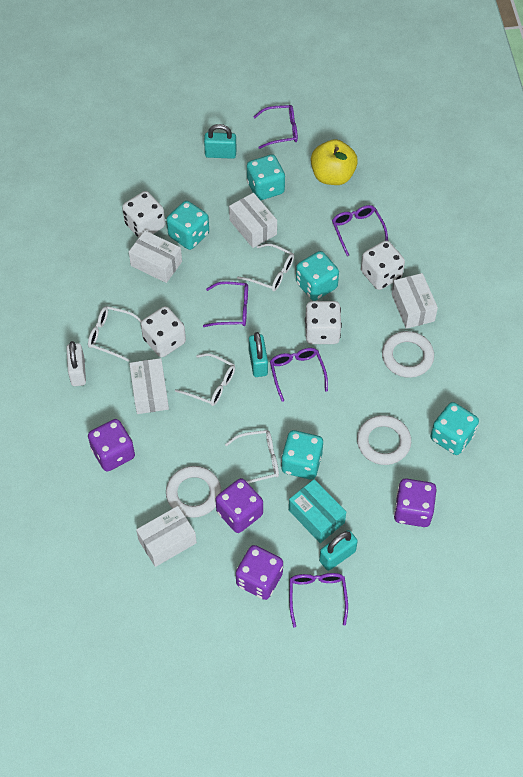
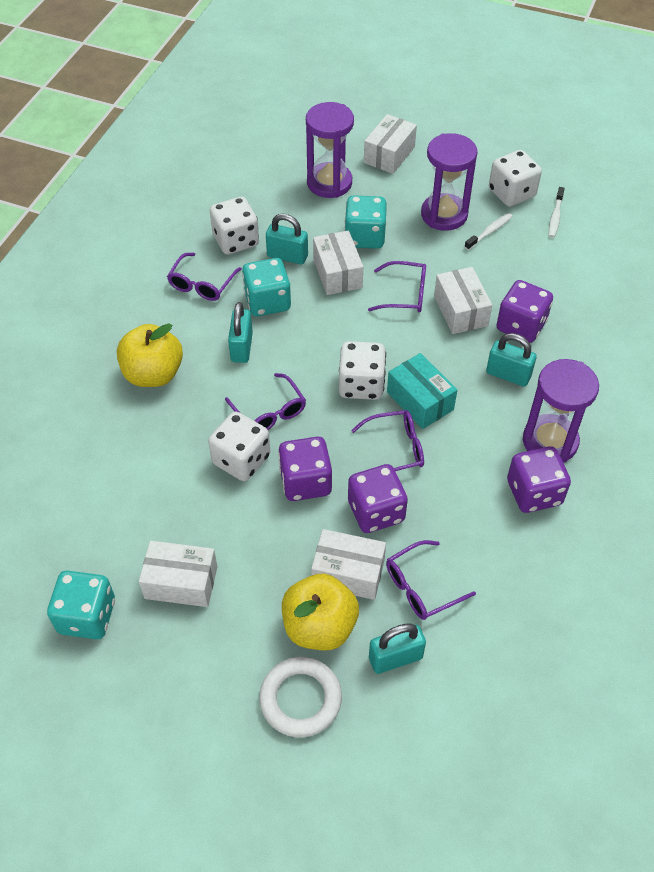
purple hourglass: 0 -> 3
turquoise dice: 5 -> 3
turquoise padlock: 3 -> 4
white glasses: 4 -> 0
white padlock: 1 -> 0
white ring: 3 -> 1
white toothbrush: 0 -> 2
yellow apple: 1 -> 2

